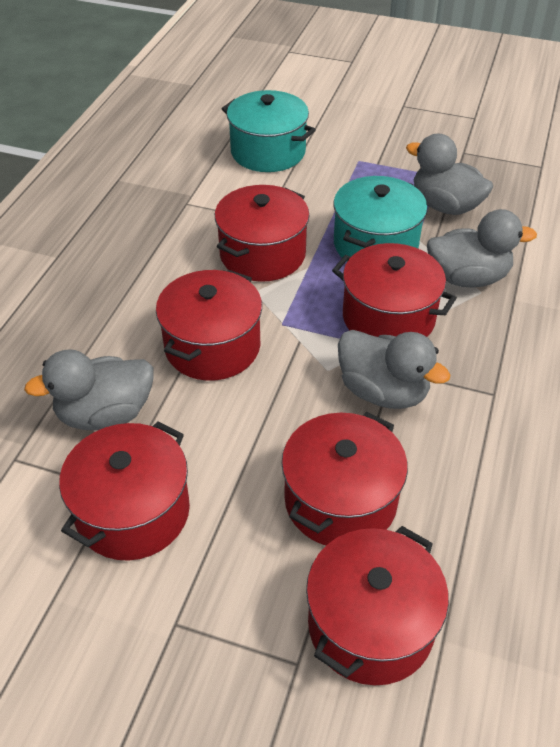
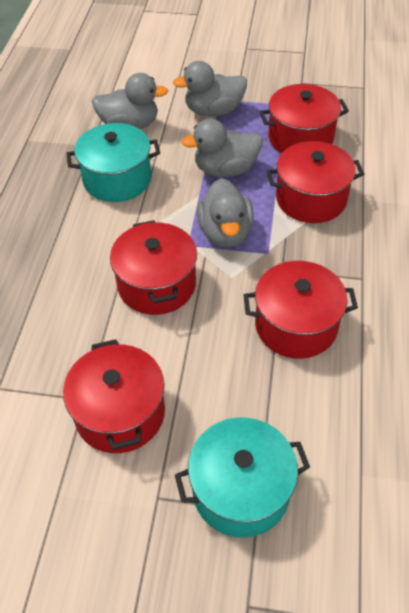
red pot: 6 -> 5

